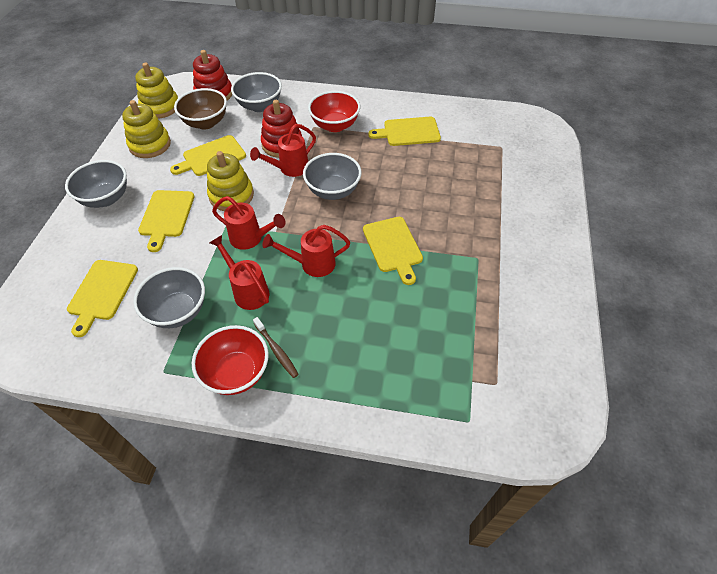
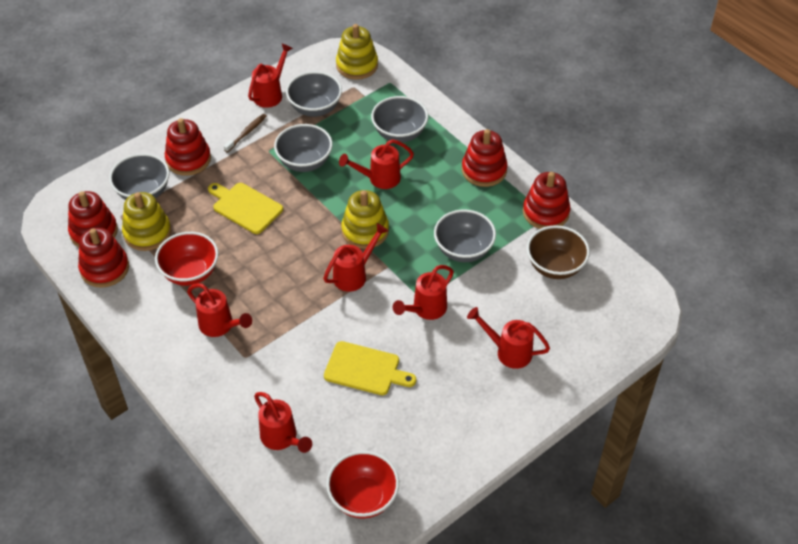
grey bowl: 4 -> 5
red stacking toy: 2 -> 5
red watering can: 4 -> 7
yellow cutting board: 5 -> 2

